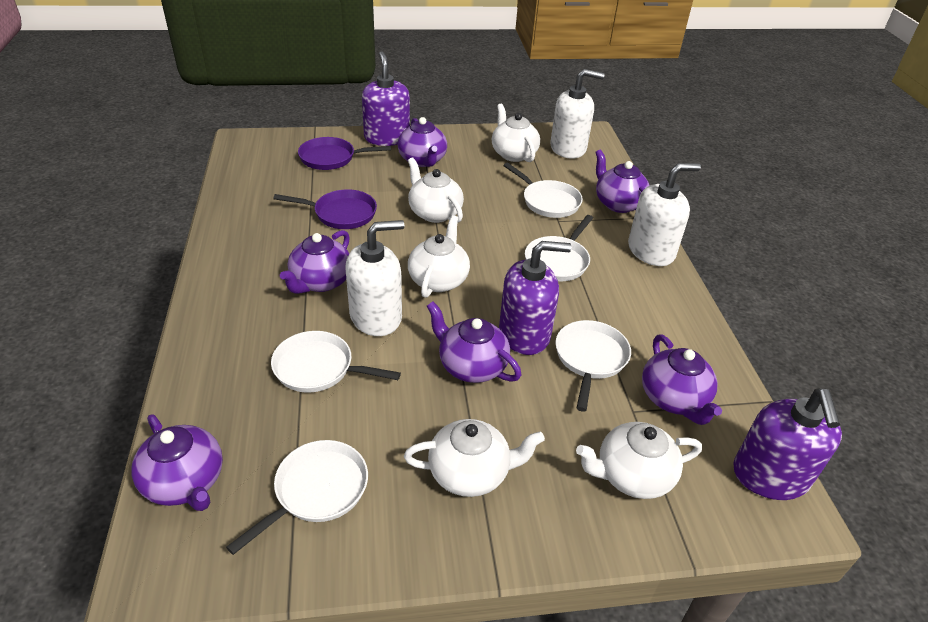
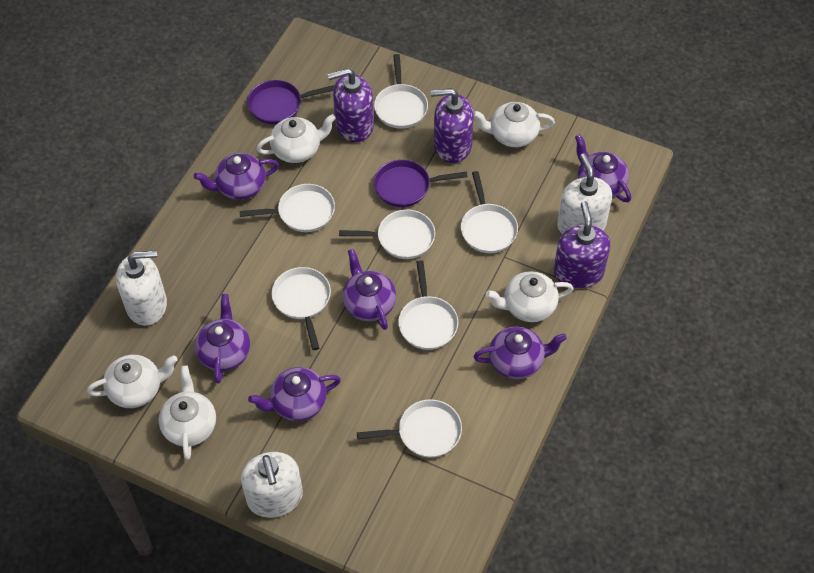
white pan: 5 -> 7

